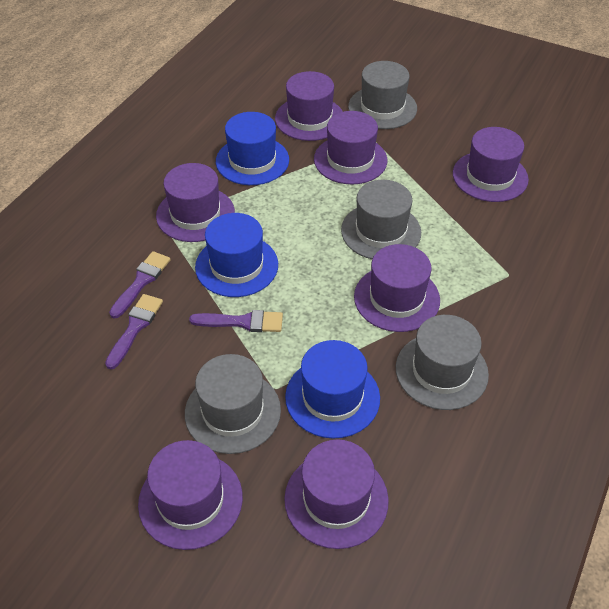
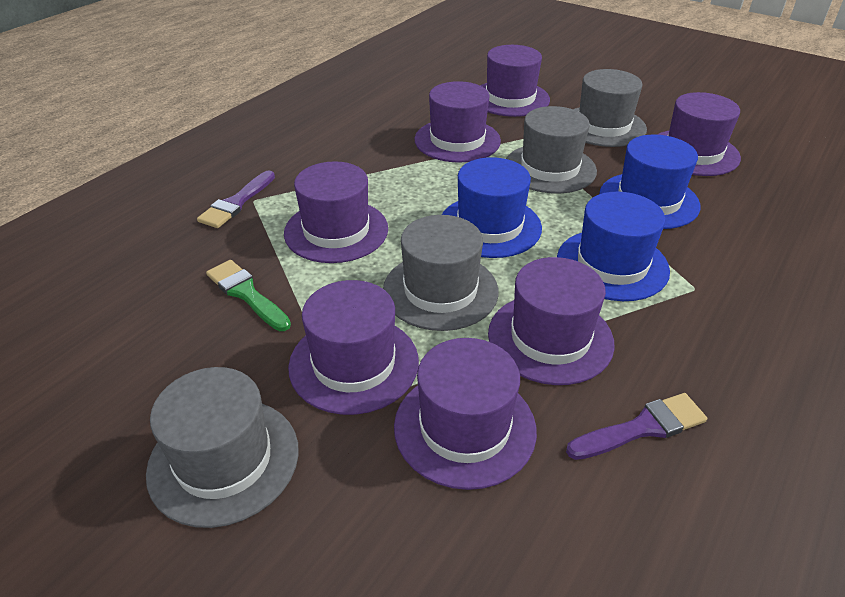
green brush: 0 -> 1
purple brush: 3 -> 2

